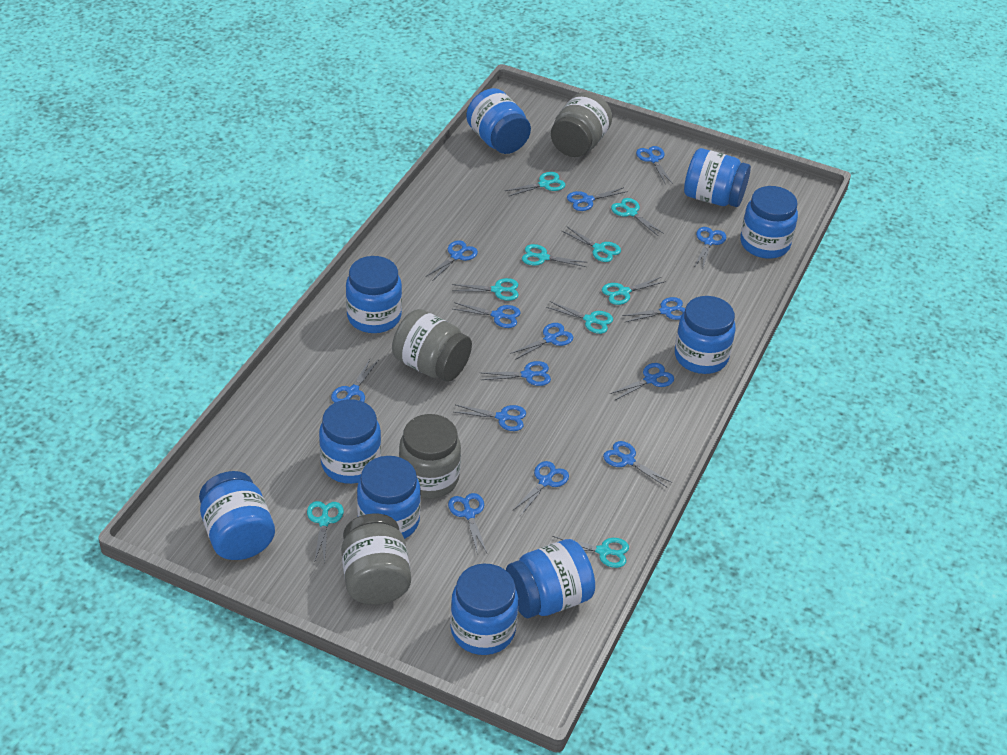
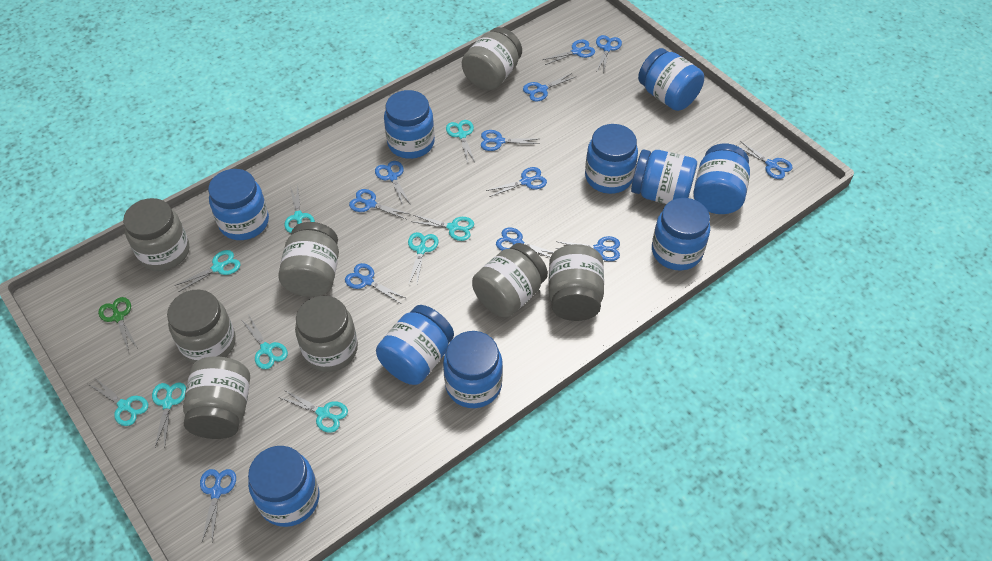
blue scissors: 14 -> 12
green scissors: 0 -> 1
grey jar: 4 -> 8

